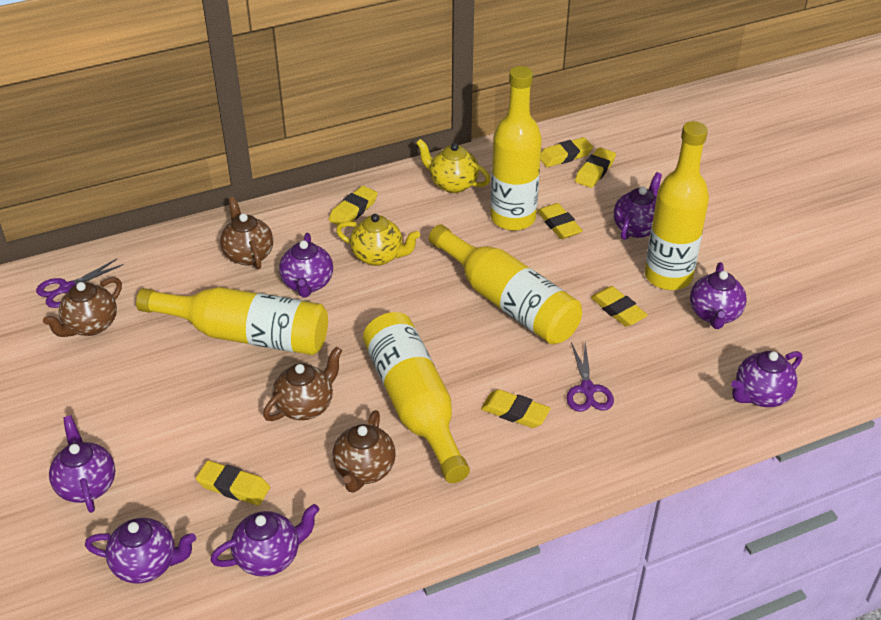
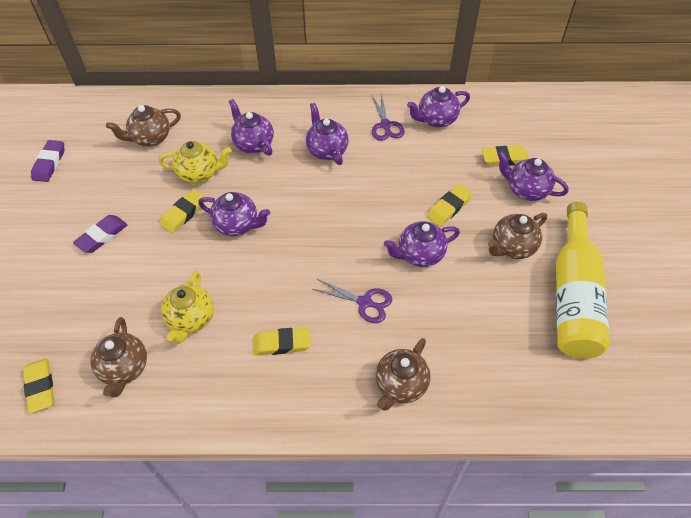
purple eraser: 0 -> 2
purple teapot: 7 -> 6
yellow bottle: 5 -> 1
yellow eraser: 7 -> 5

